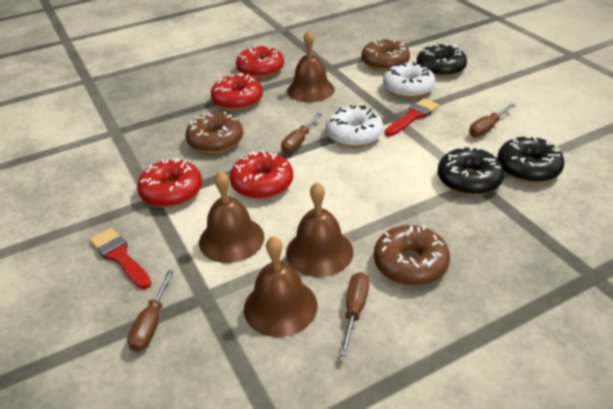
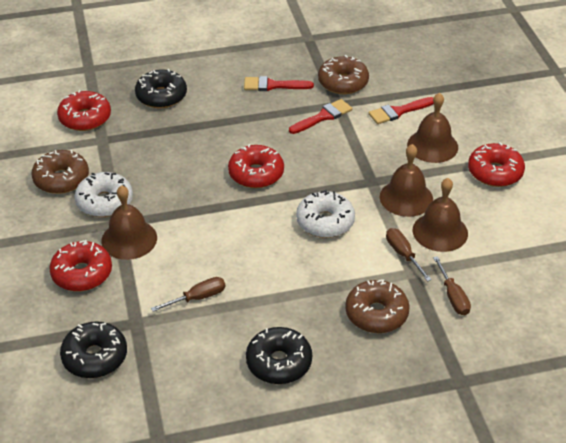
brown screwdriver: 4 -> 3
red brush: 2 -> 3

